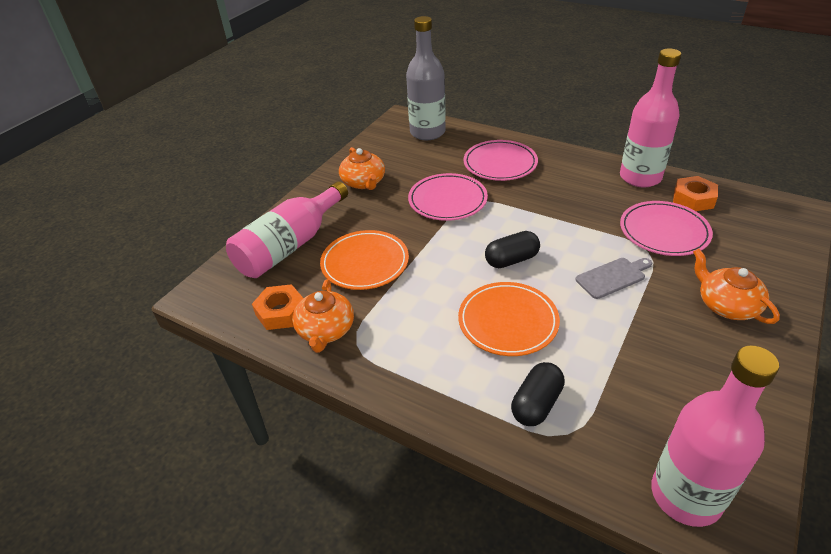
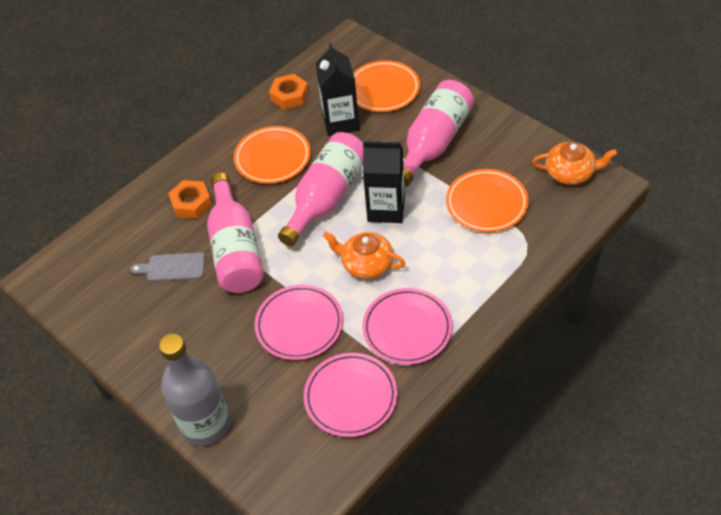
black capsule: 2 -> 0
black carton: 0 -> 2
orange plate: 2 -> 3
orange teapot: 3 -> 2

